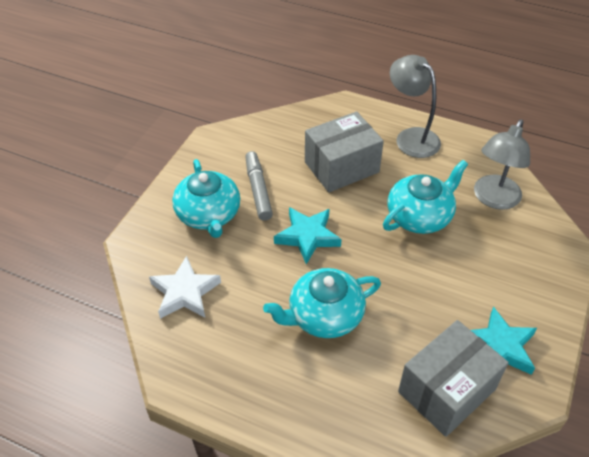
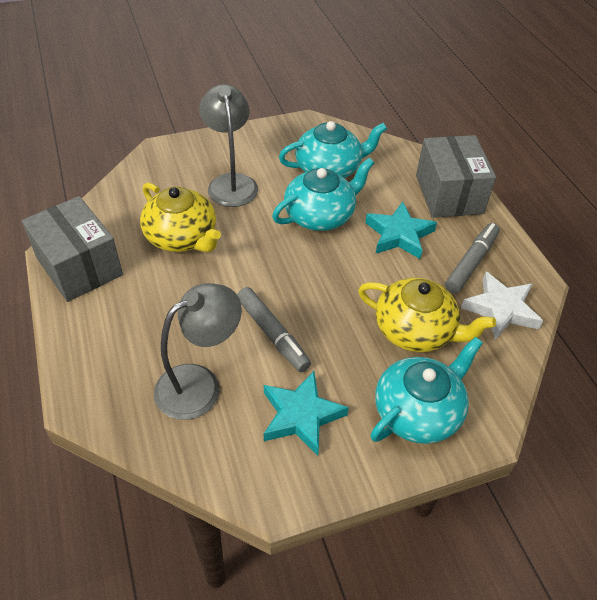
grey marker: 1 -> 2
yellow teapot: 0 -> 2

